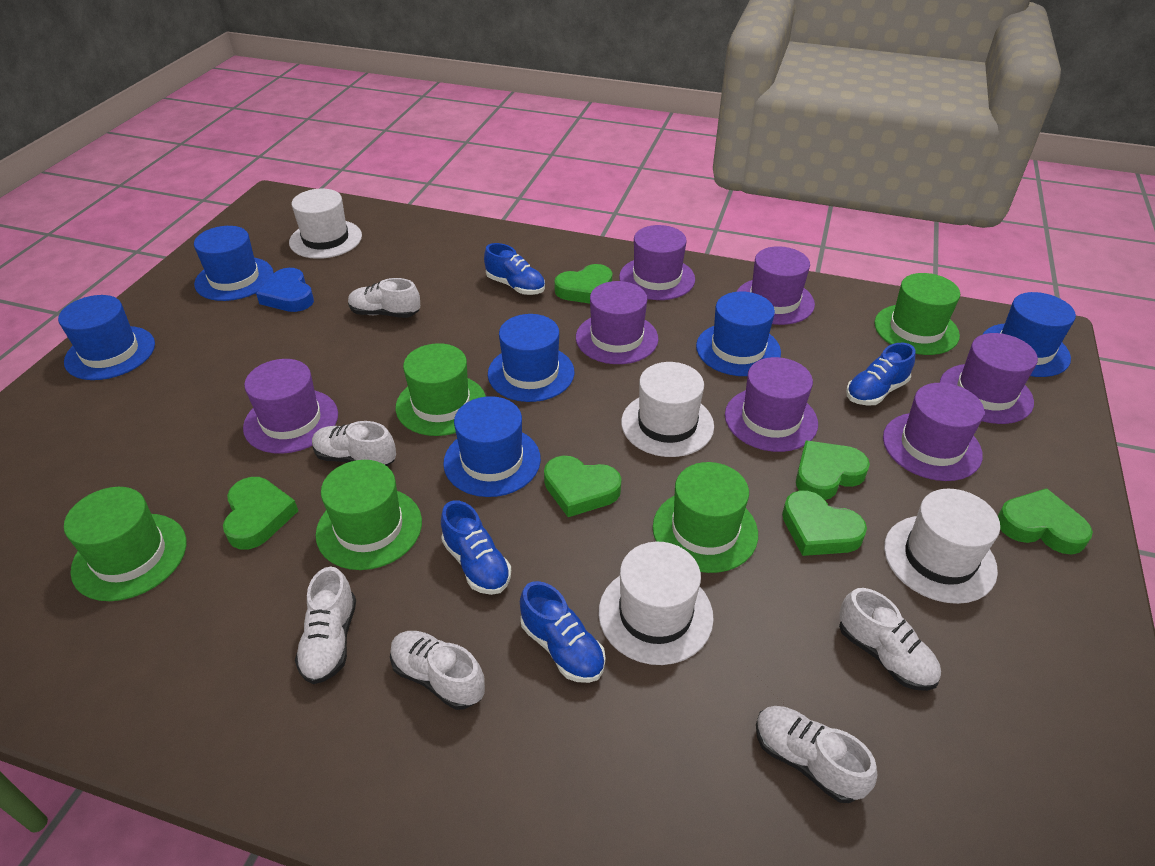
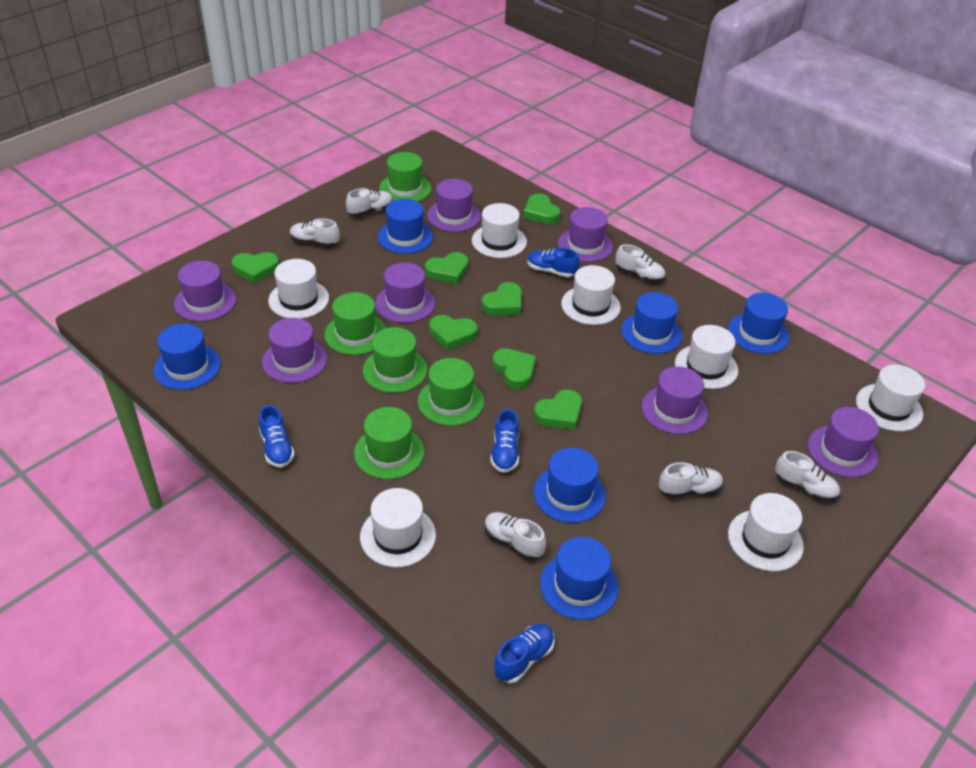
blue heart: 1 -> 0
green heart: 6 -> 7
white hat: 4 -> 7

